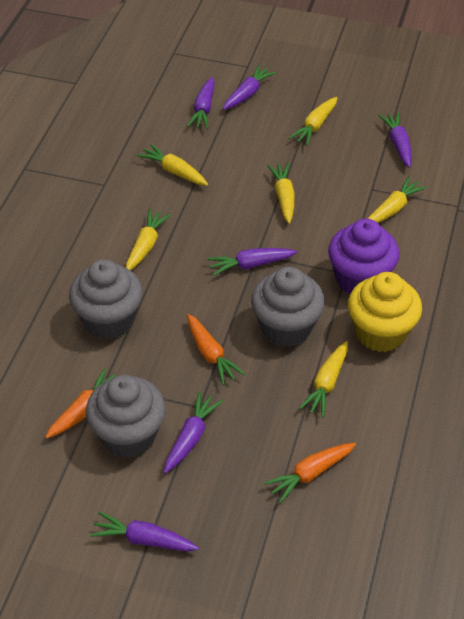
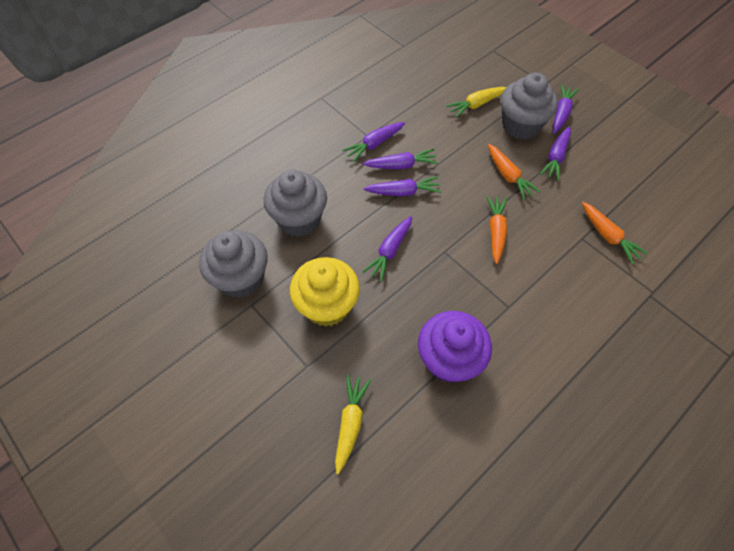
yellow carrot: 6 -> 2

